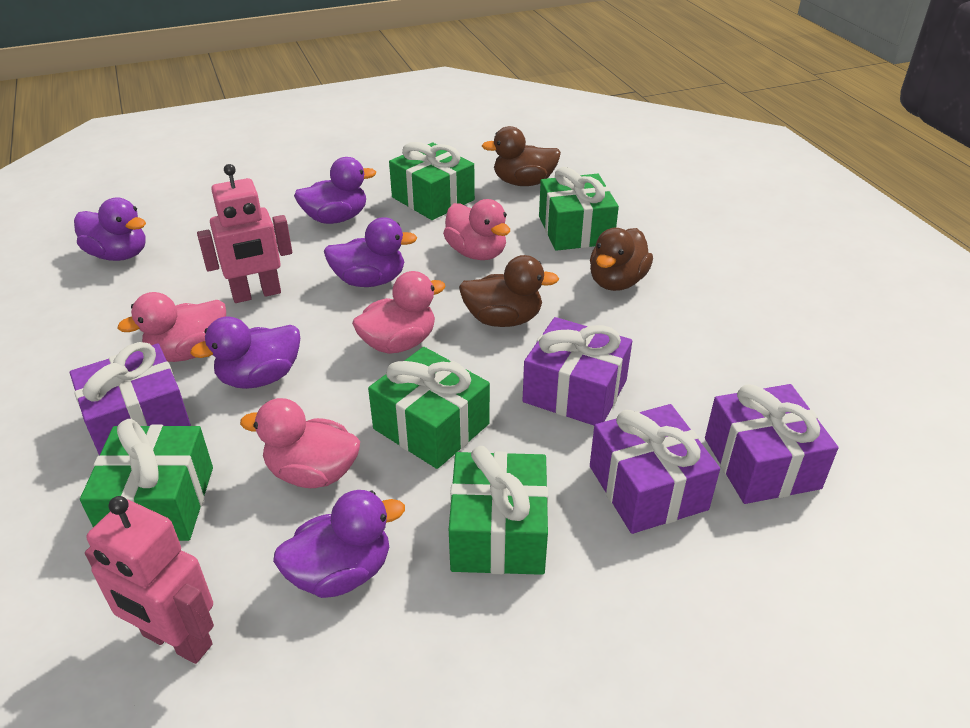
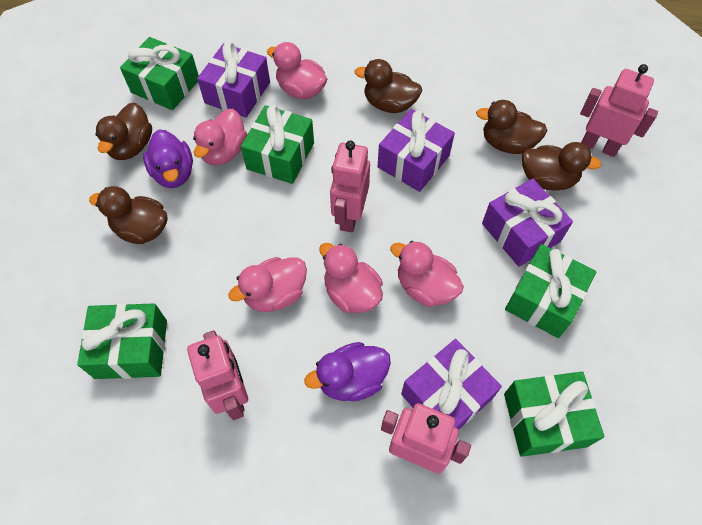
brown duck: 3 -> 5
pink duck: 4 -> 5
pink robot: 2 -> 4
purple duck: 5 -> 2

